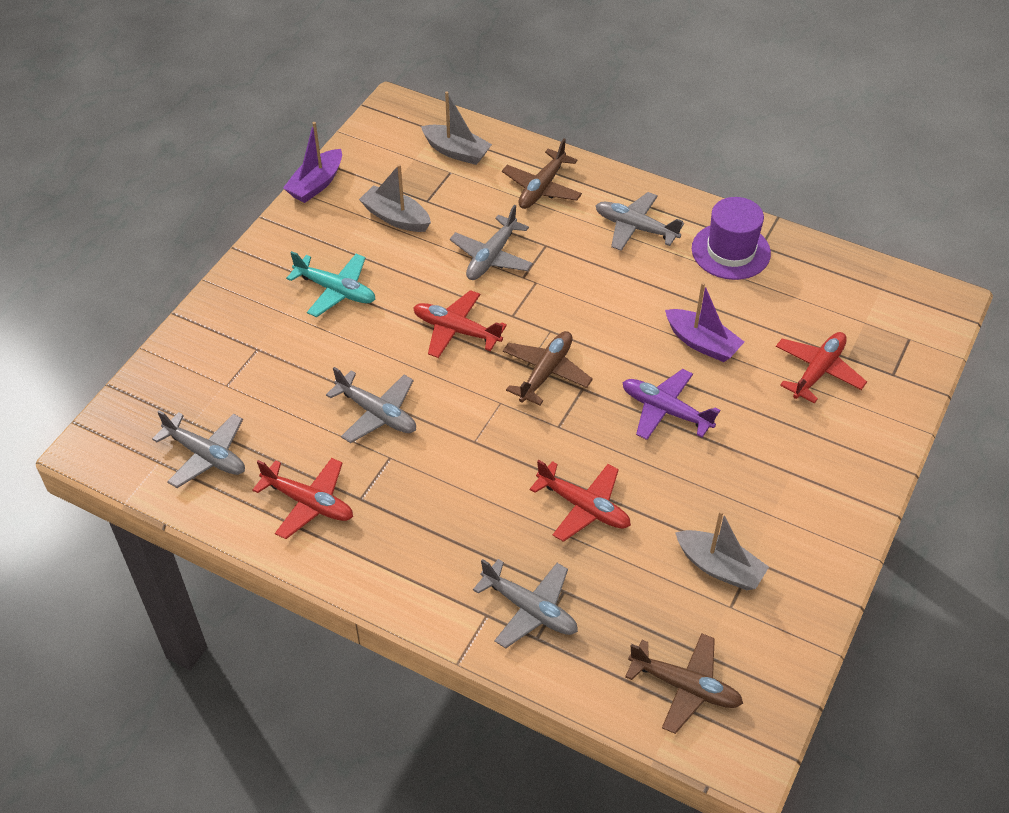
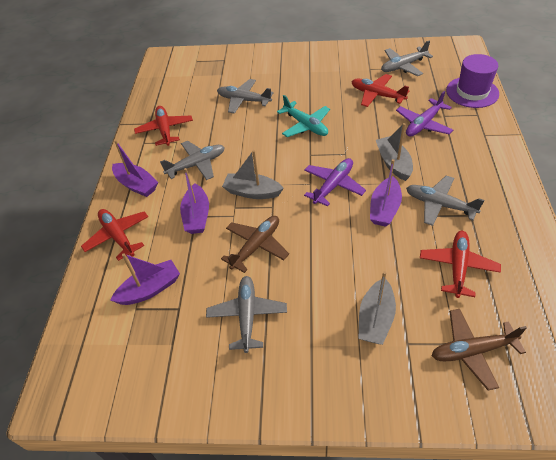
brown plane: 3 -> 2
purple boat: 2 -> 4
purple plane: 1 -> 2

